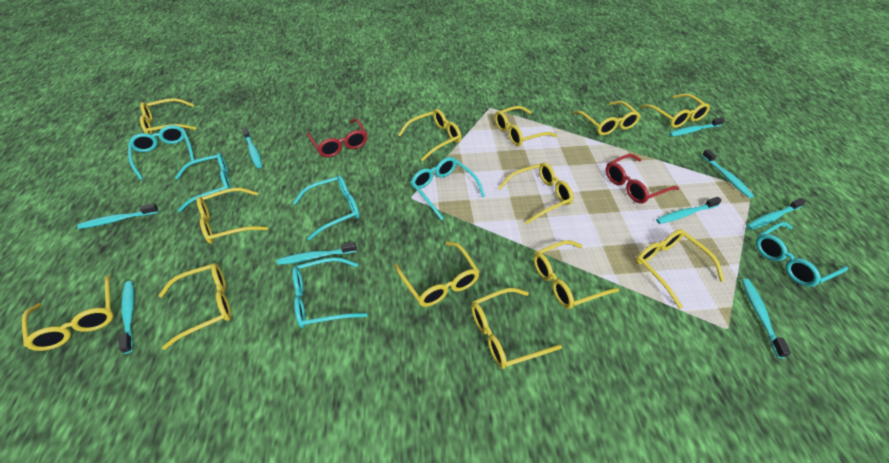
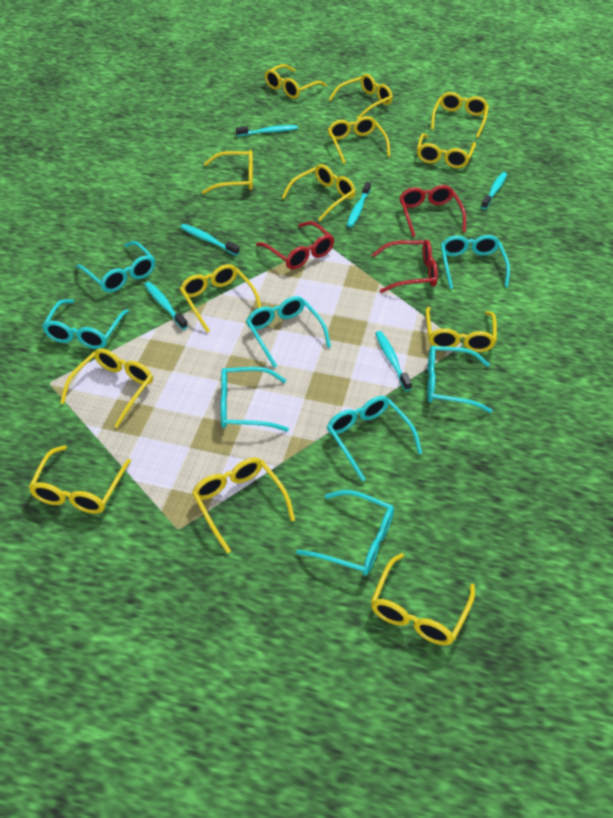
red glasses: 2 -> 3
turquoise glasses: 6 -> 8
turquoise toothbrush: 9 -> 6

